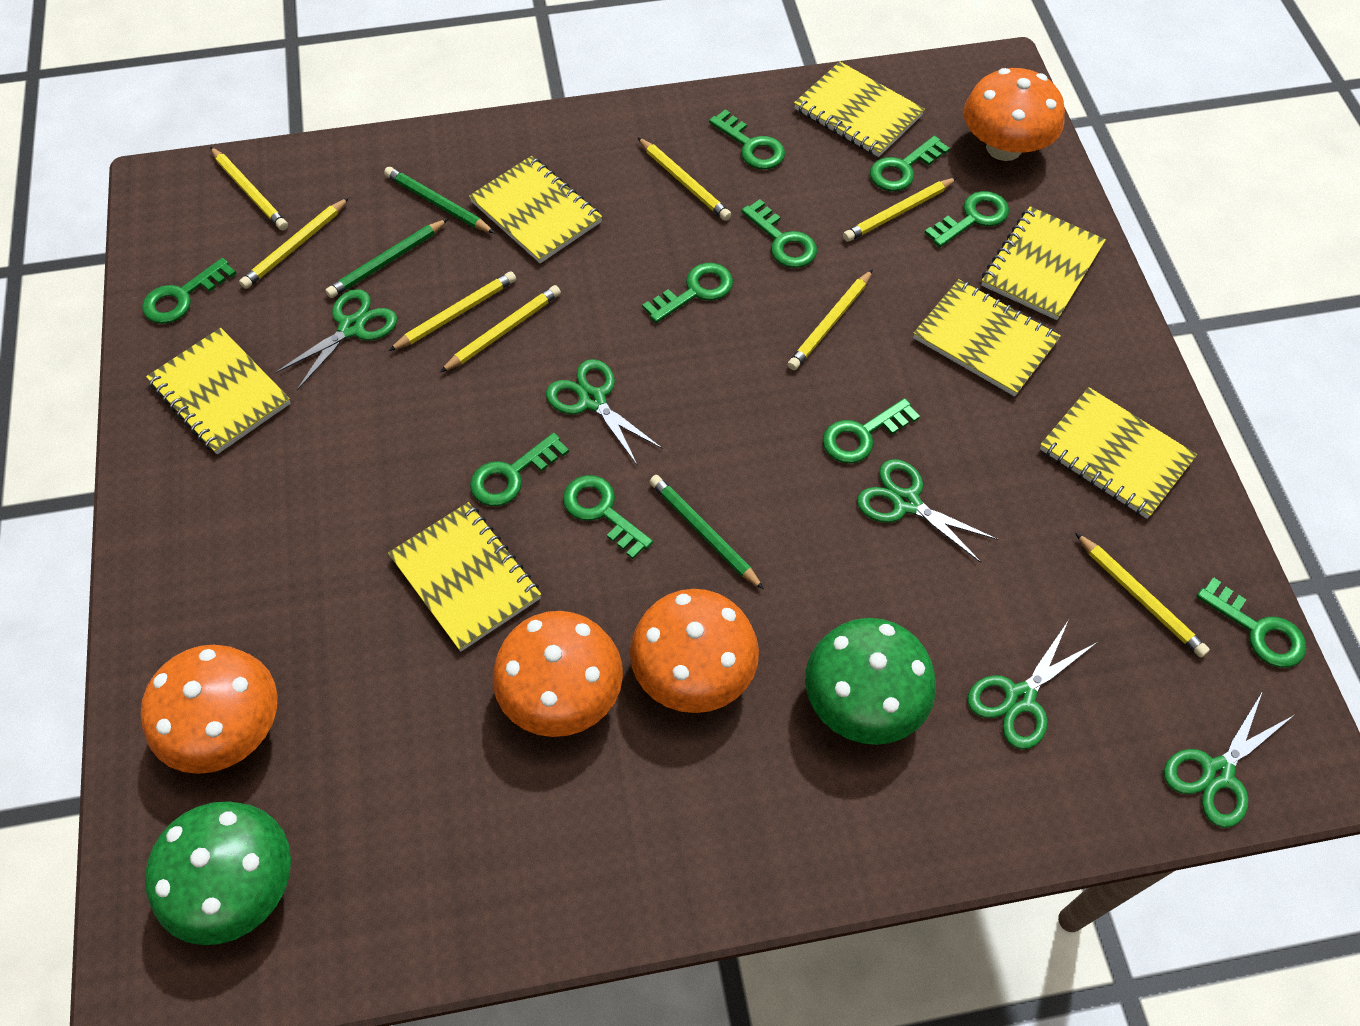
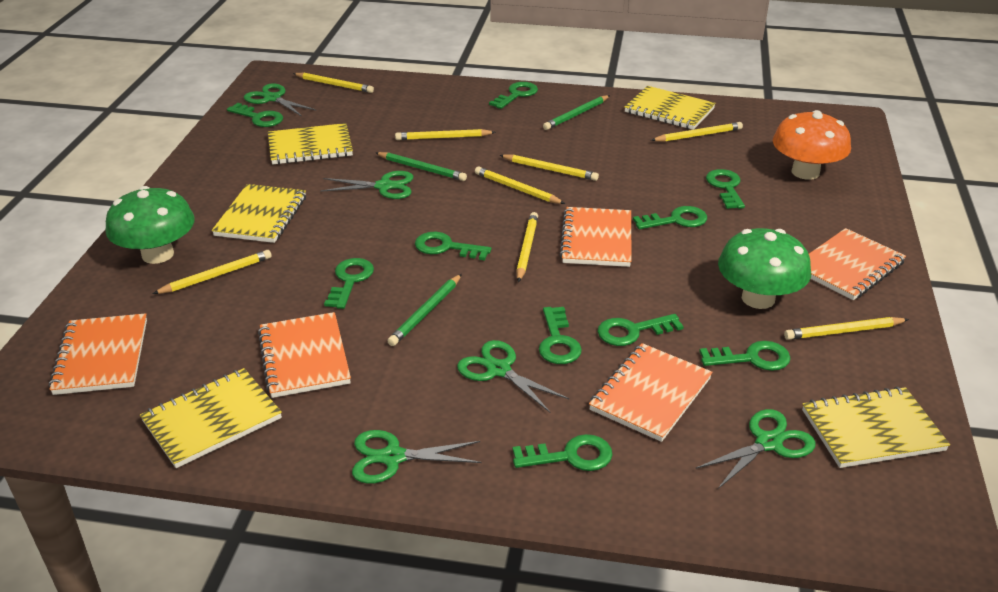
orange mushroom: 4 -> 1
orange notebook: 0 -> 5
yellow notebook: 7 -> 5

